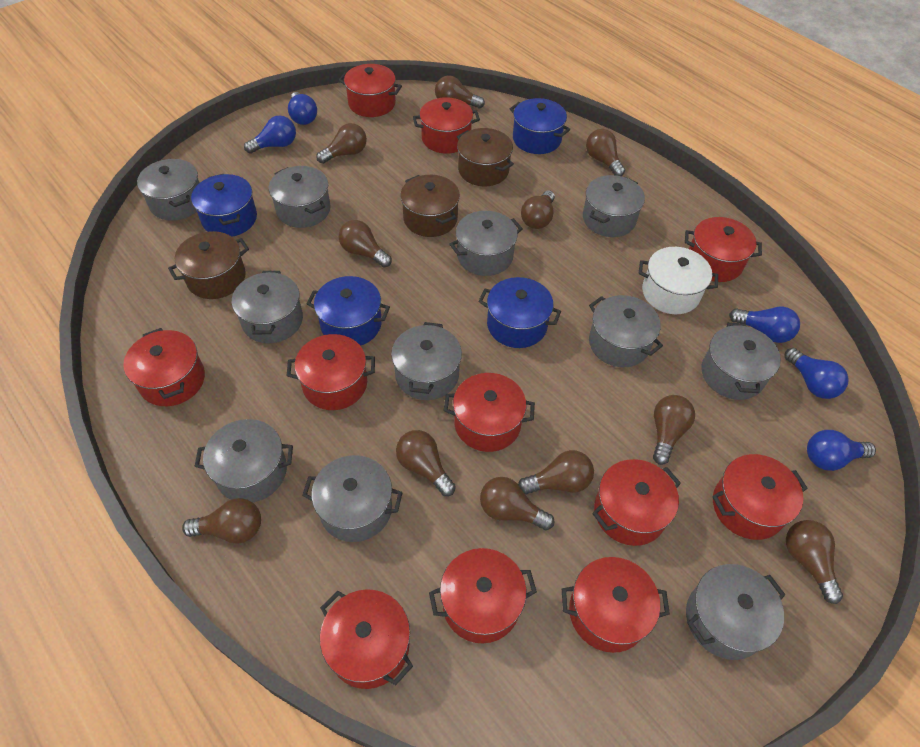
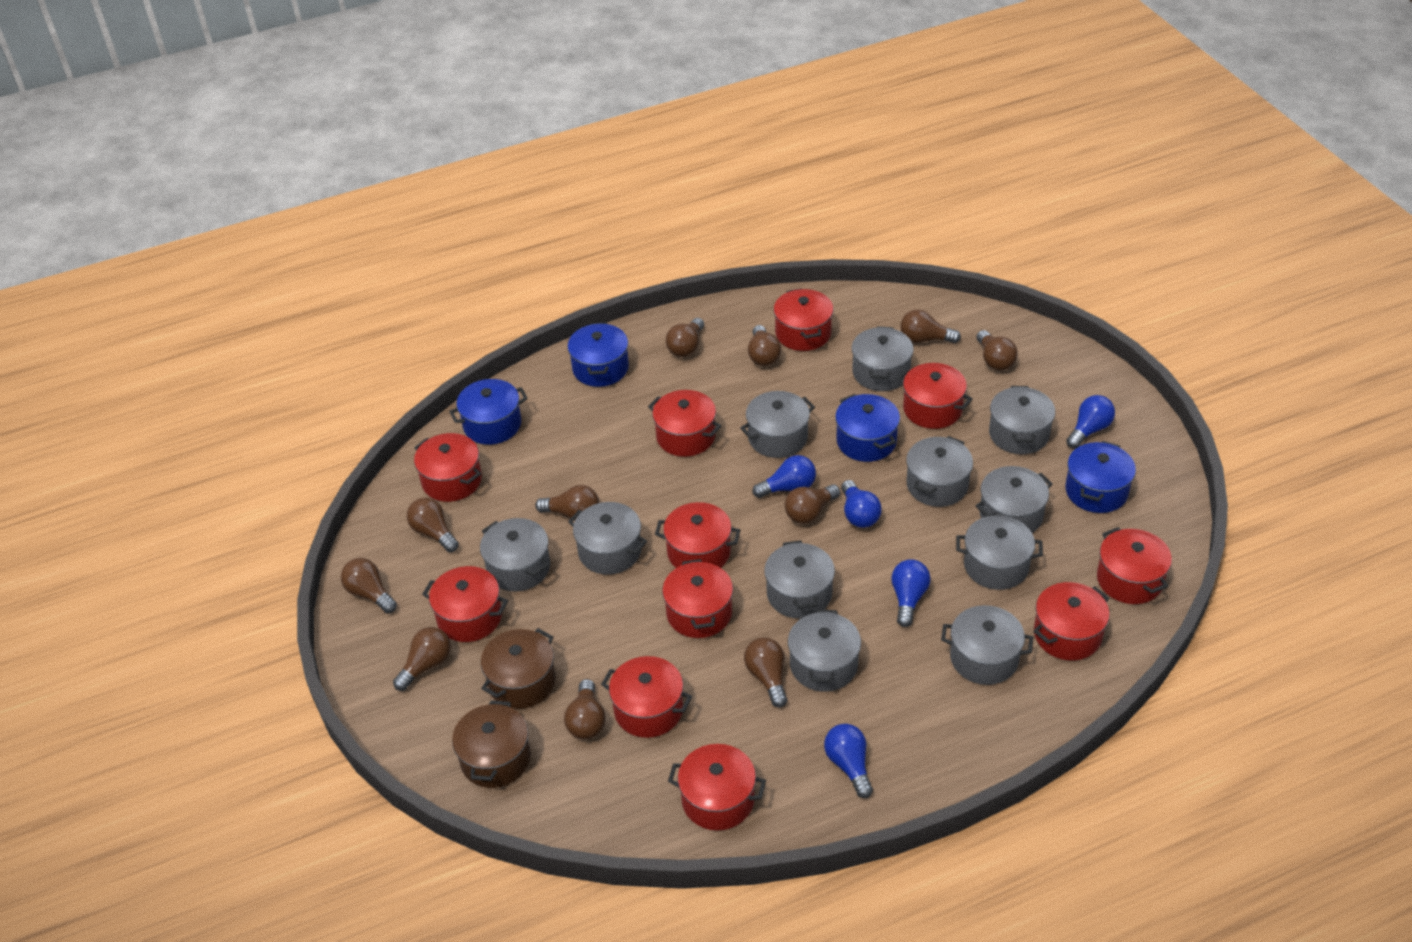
brown pot: 3 -> 2
white pot: 1 -> 0

